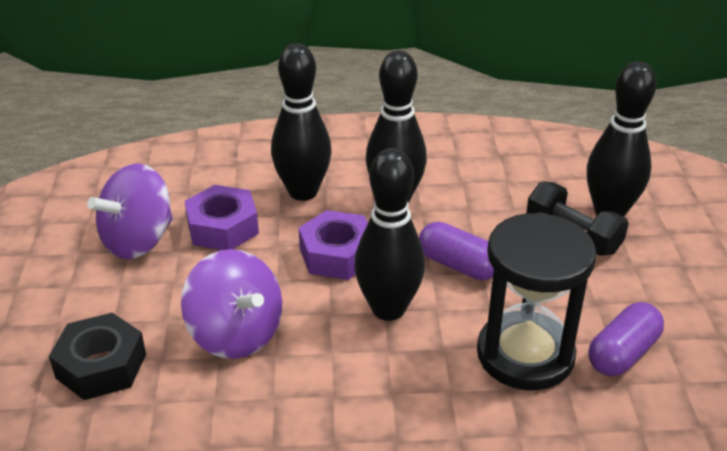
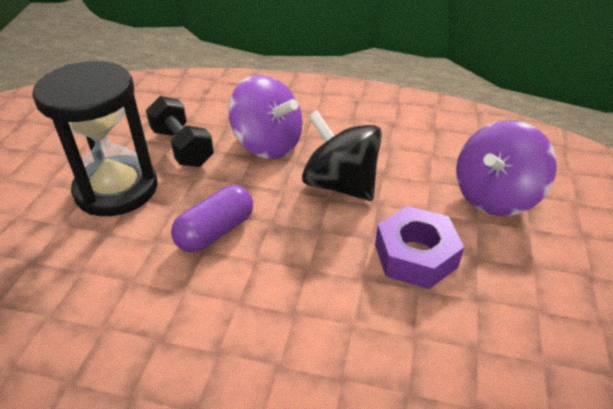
black bowling pin: 4 -> 0
black nut: 1 -> 0
black spinning top: 0 -> 1
purple capsule: 2 -> 1
purple nut: 2 -> 1

